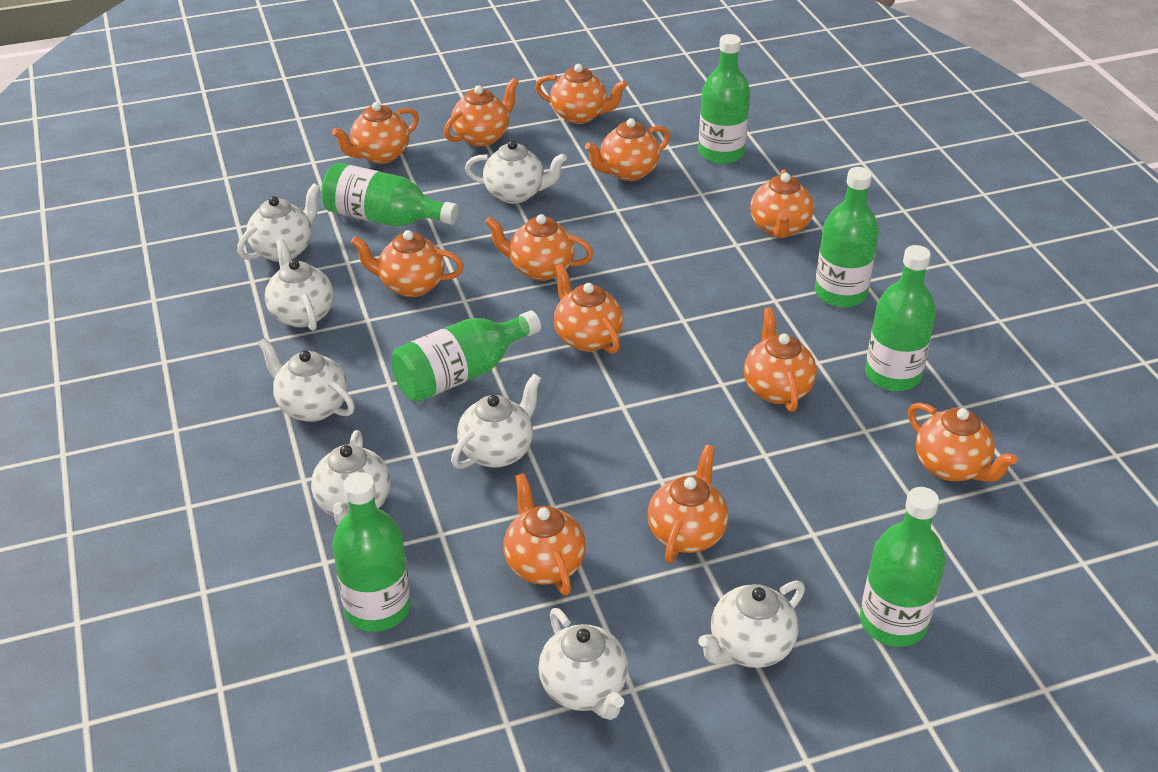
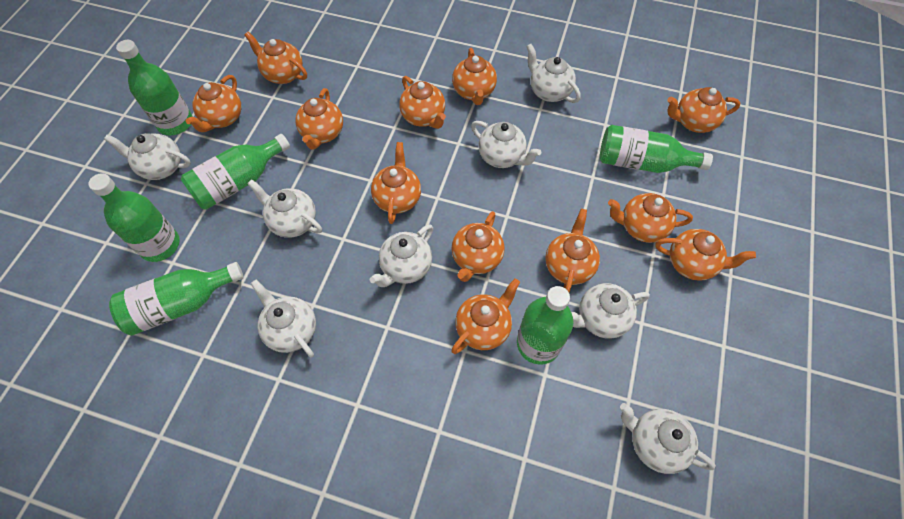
green bottle: 7 -> 6

